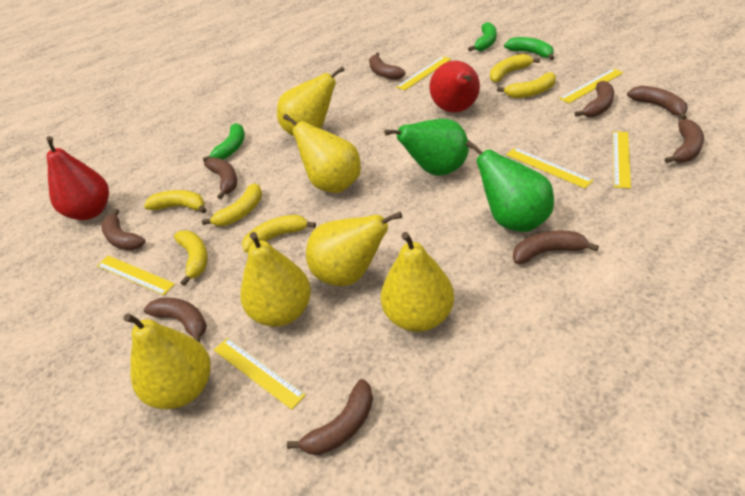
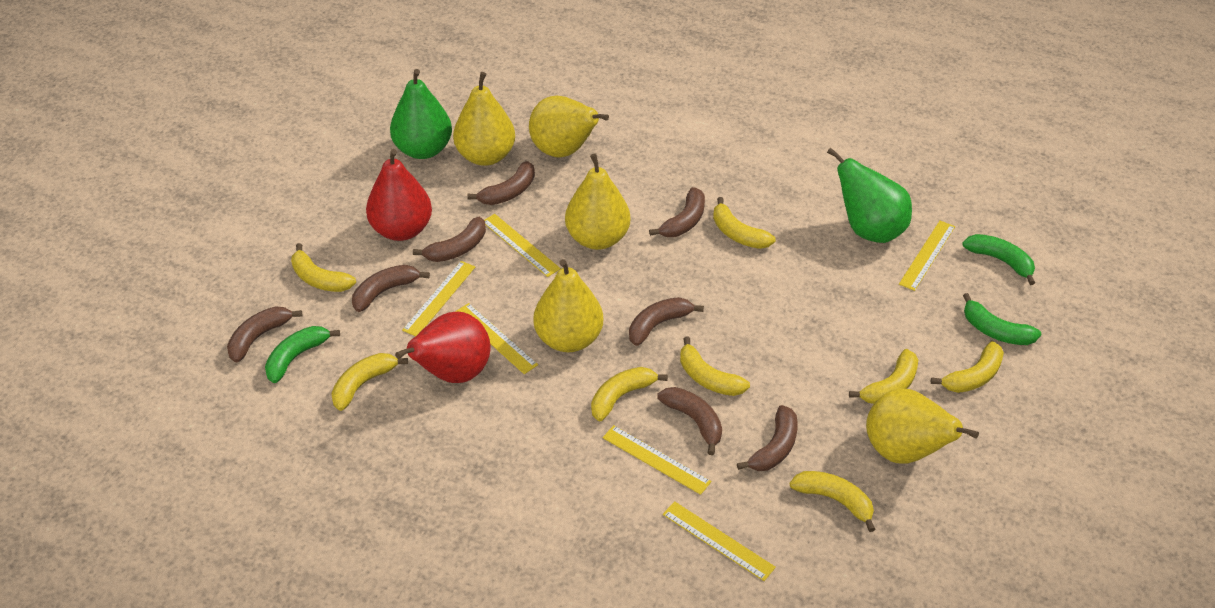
brown banana: 9 -> 8
yellow banana: 6 -> 8
yellow pear: 6 -> 5

